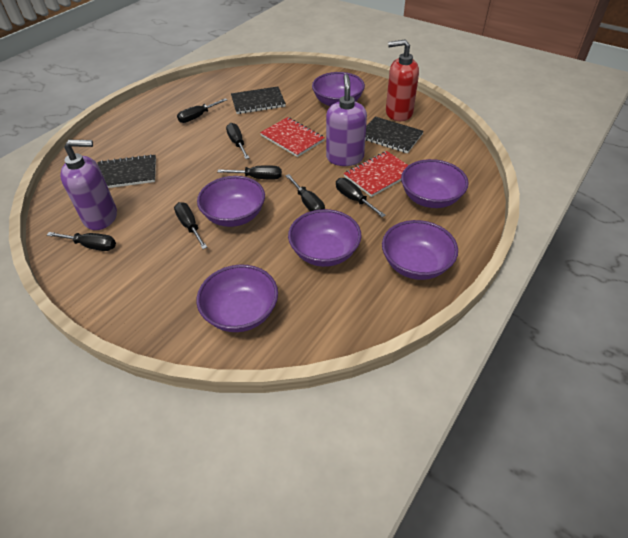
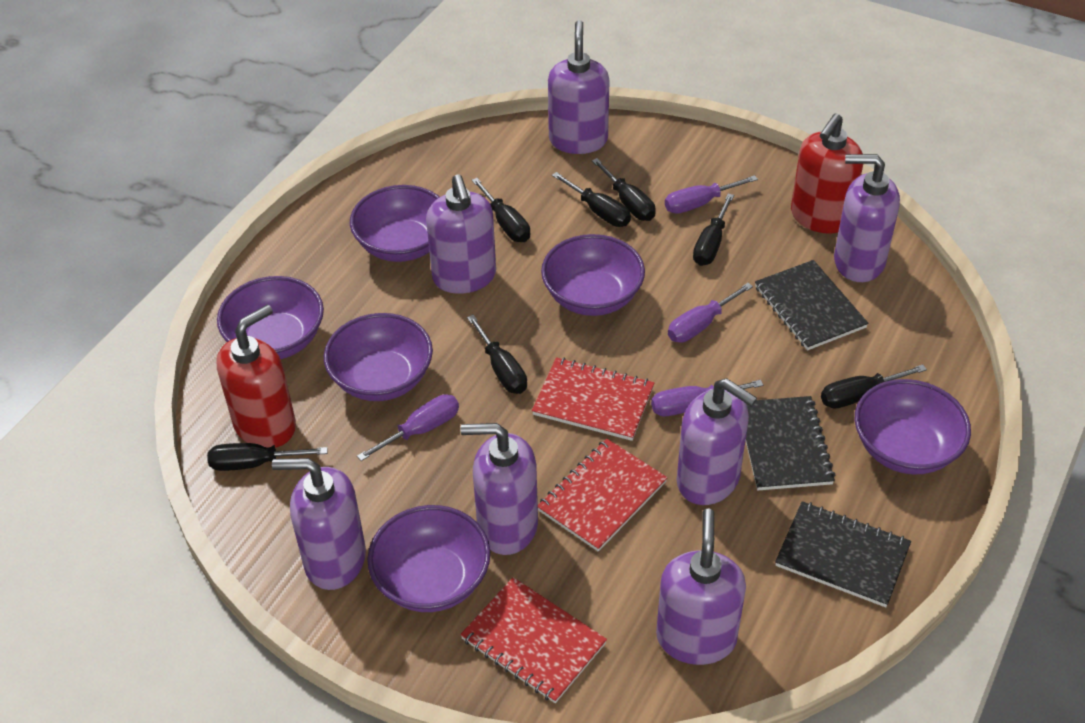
purple screwdriver: 0 -> 4
purple soap dispenser: 2 -> 7
red notebook: 2 -> 3
red soap dispenser: 1 -> 2

